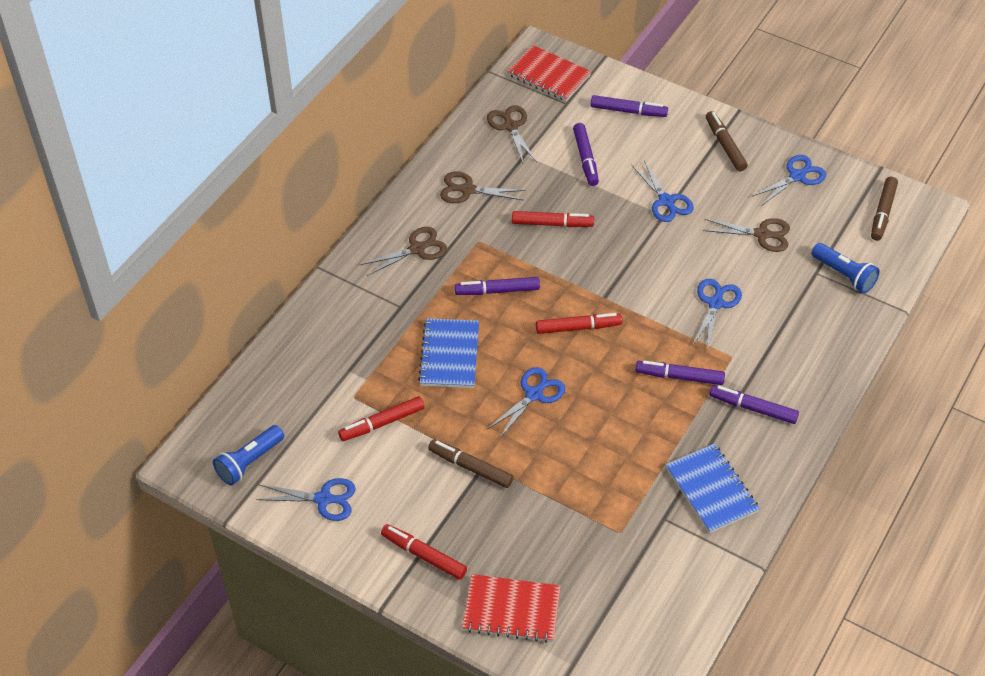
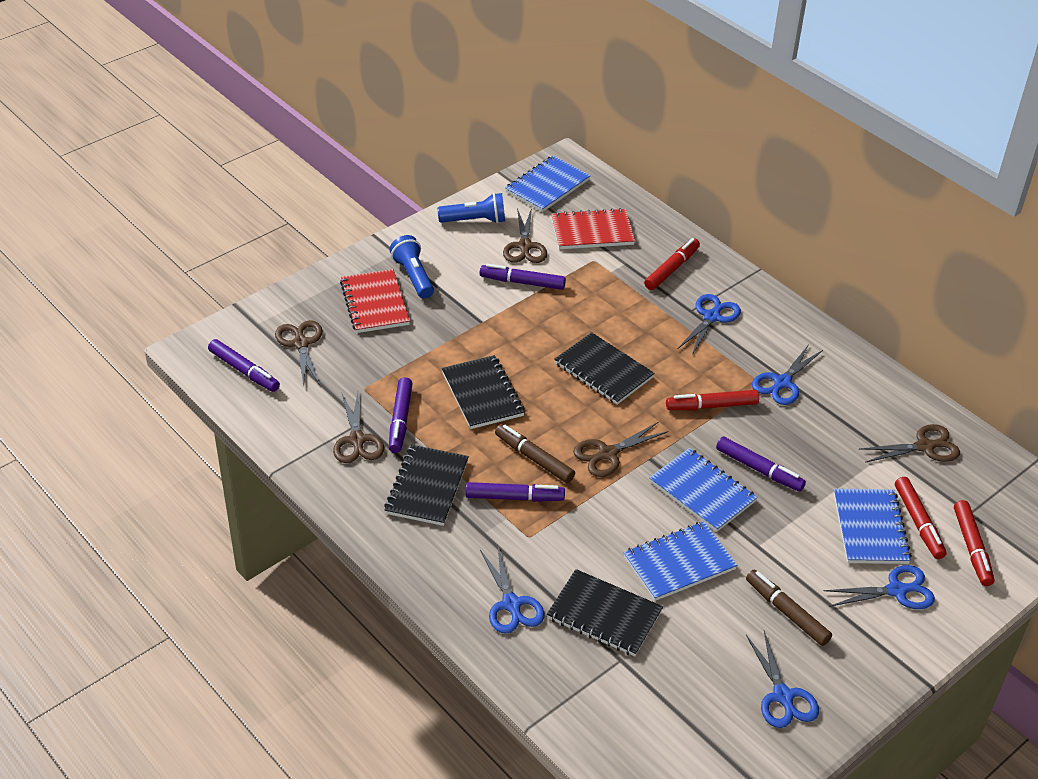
black notebook: 0 -> 4
blue notebook: 2 -> 4
brown marker: 3 -> 2
brown scissors: 4 -> 5

